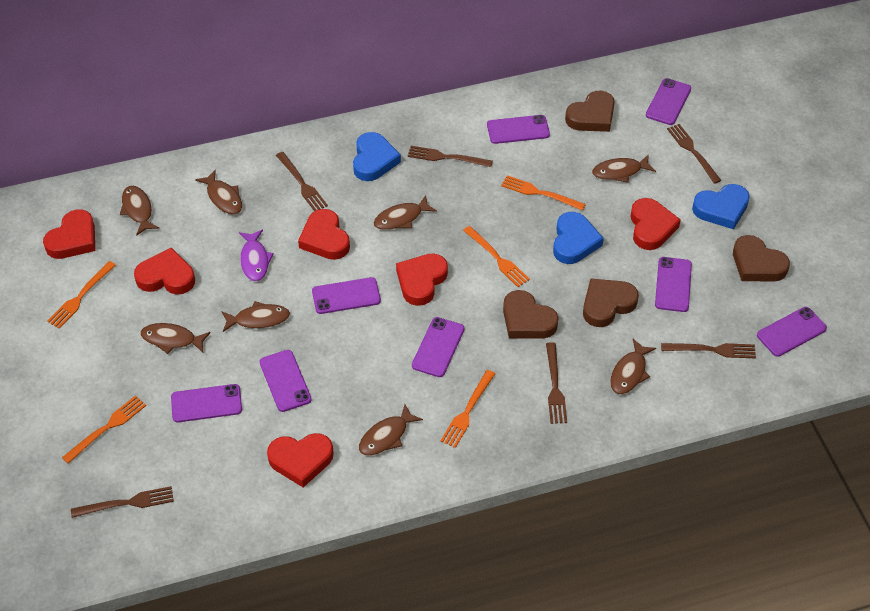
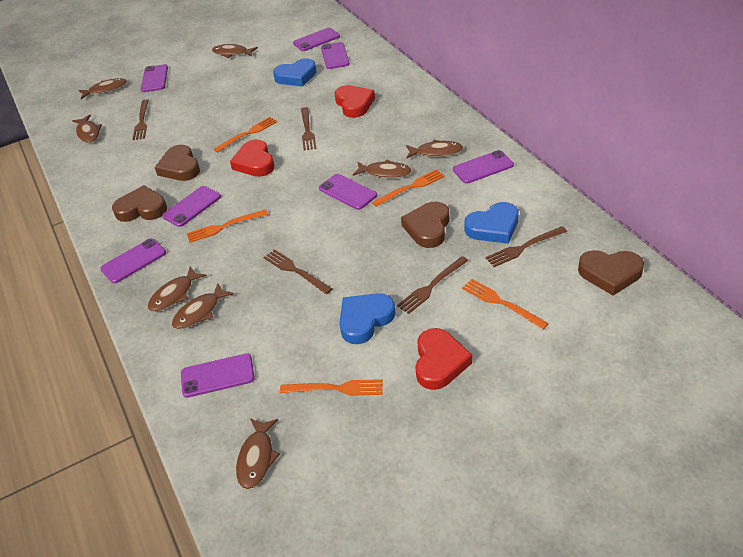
brown fork: 6 -> 5
purple fish: 1 -> 0
red heart: 6 -> 3

